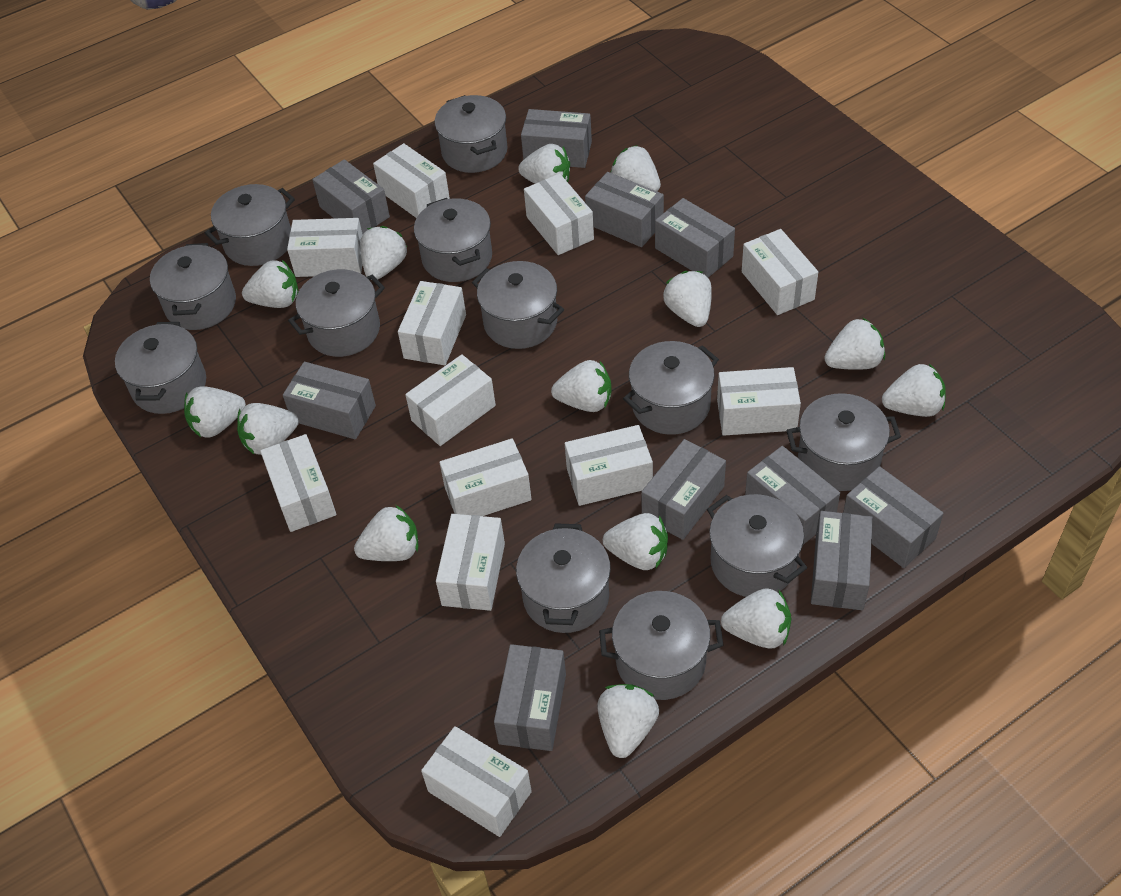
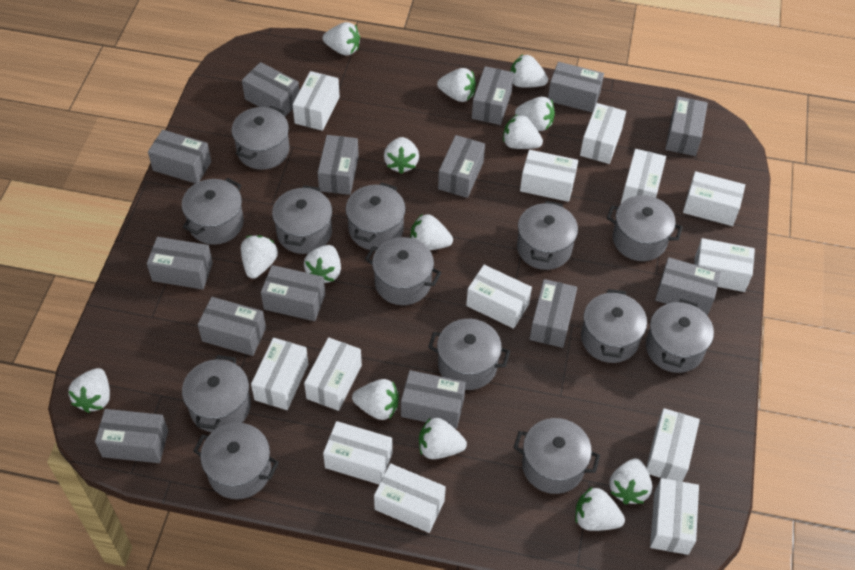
grey box: 10 -> 14
grey pot: 12 -> 13
white box: 12 -> 13

